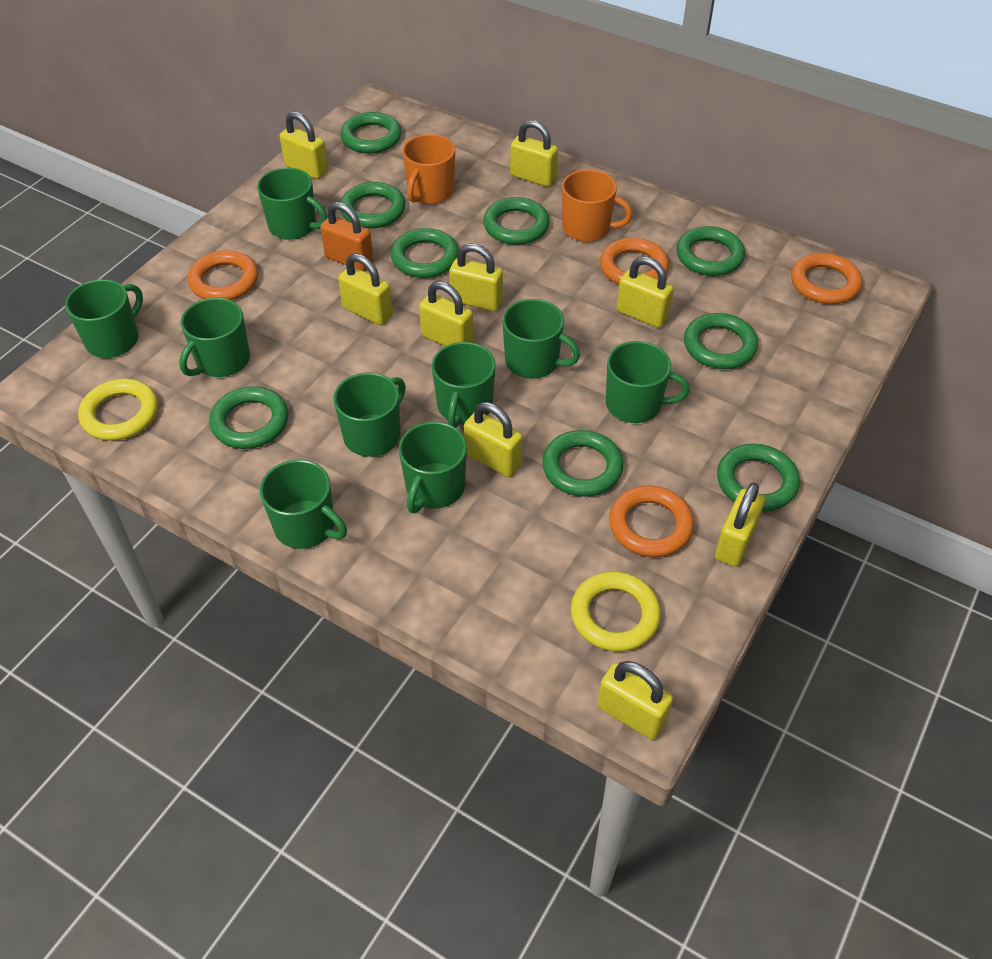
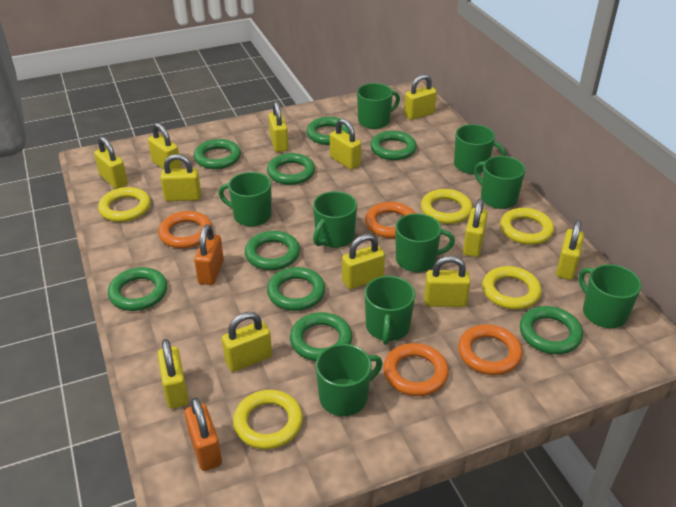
orange mug: 2 -> 0
orange padlock: 1 -> 2
yellow padlock: 9 -> 12
yellow ring: 2 -> 5

